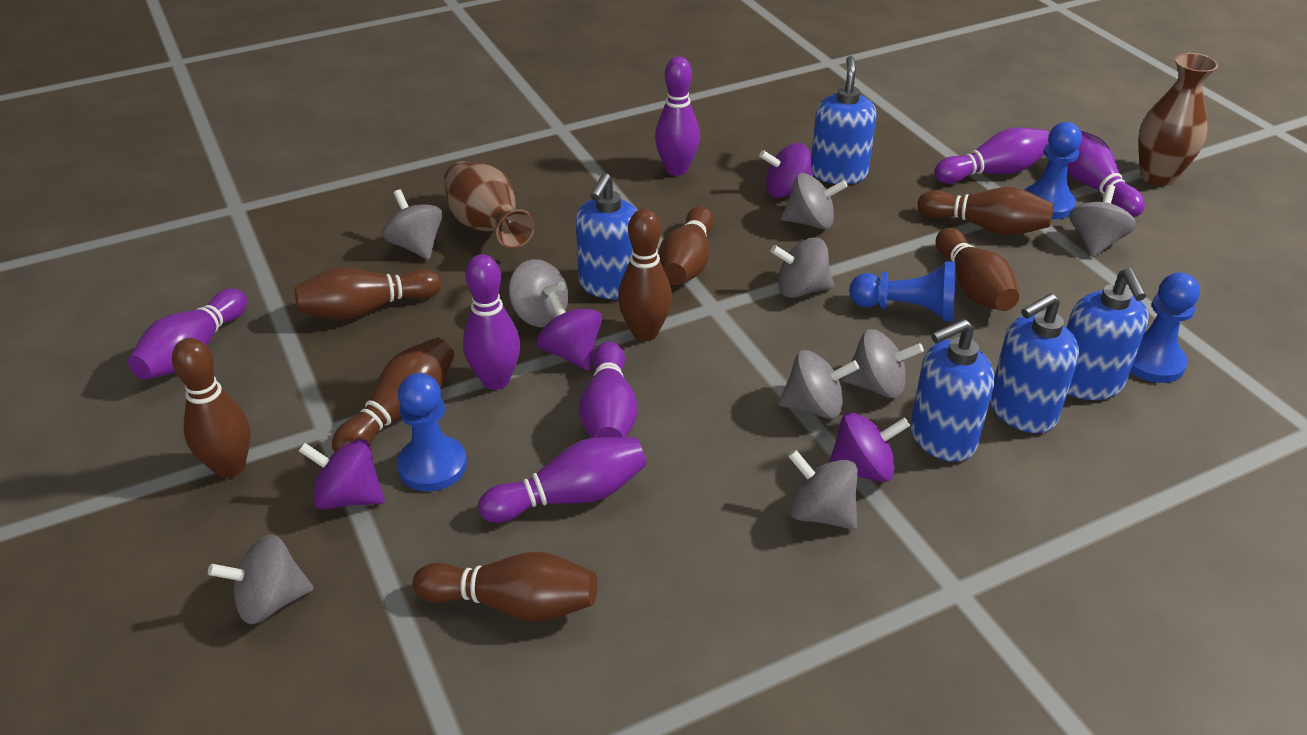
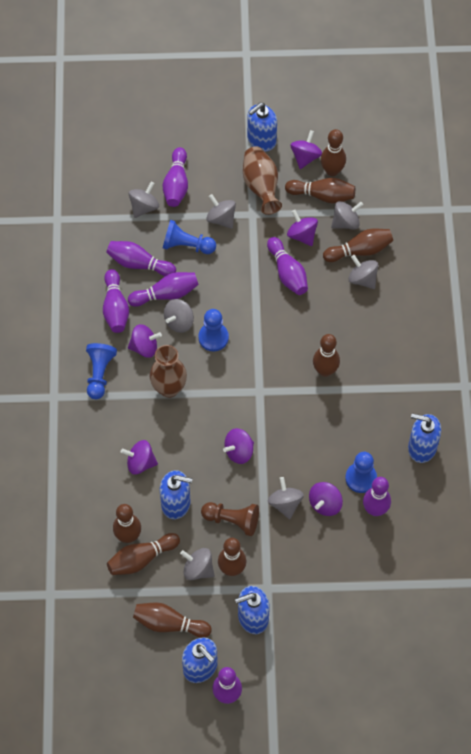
brown pawn: 0 -> 1
grey spinning top: 9 -> 7
purple spinning top: 4 -> 6

